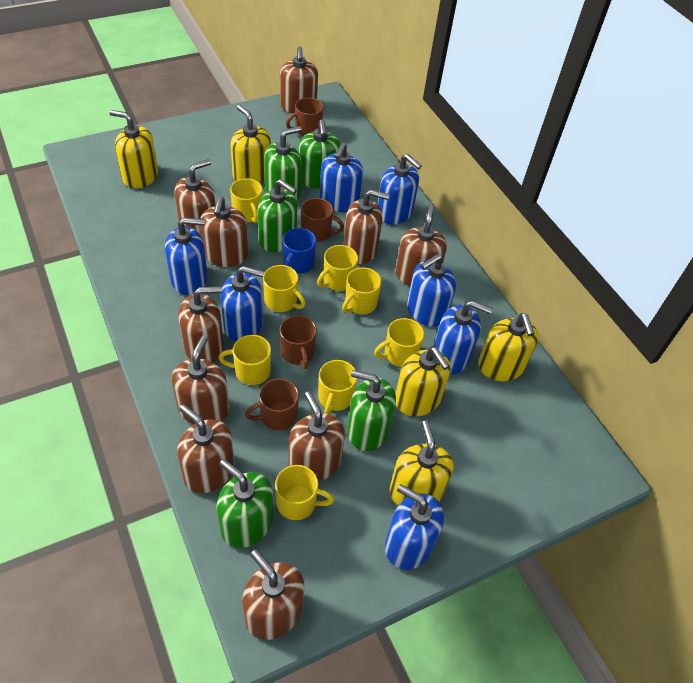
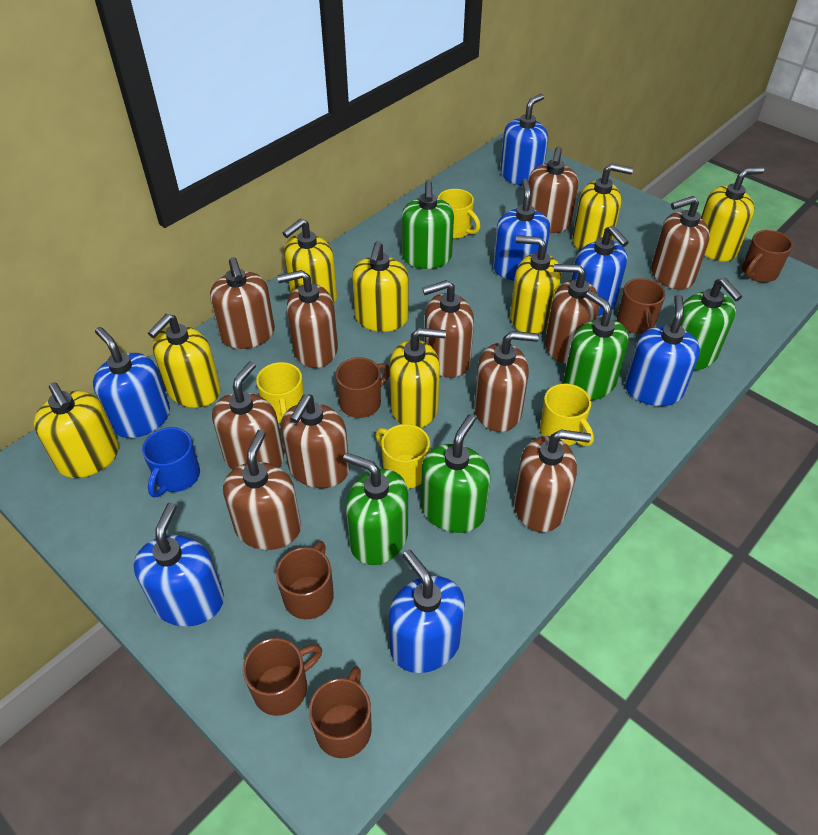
brown mug: 4 -> 6
brown soap dispenser: 10 -> 11
yellow mug: 8 -> 4
yellow soap dispenser: 5 -> 8

